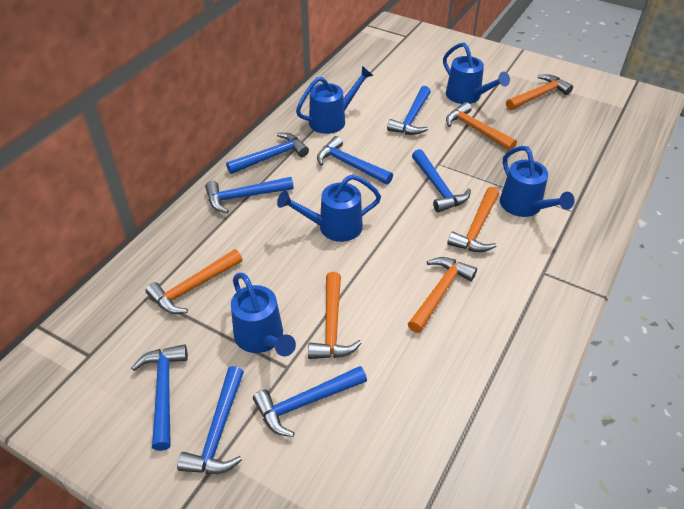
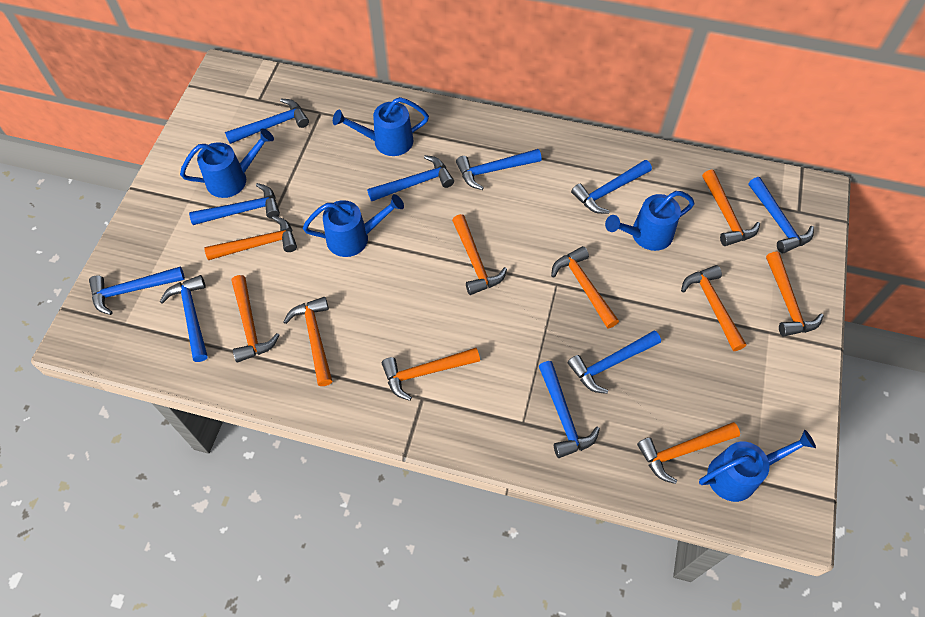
blue hammer: 8 -> 10
orange hammer: 6 -> 10

